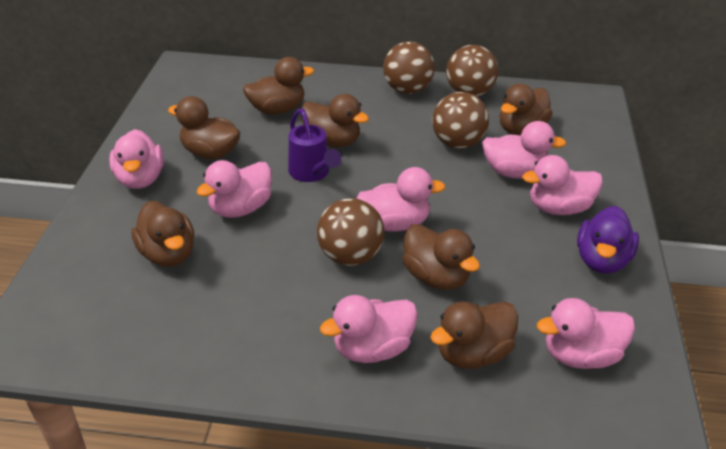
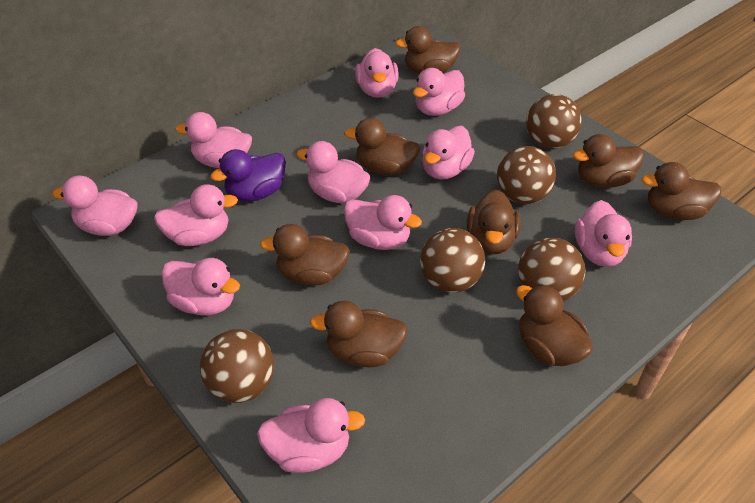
brown ball: 4 -> 5
brown duck: 7 -> 8
pink duck: 7 -> 11
purple watering can: 1 -> 0

